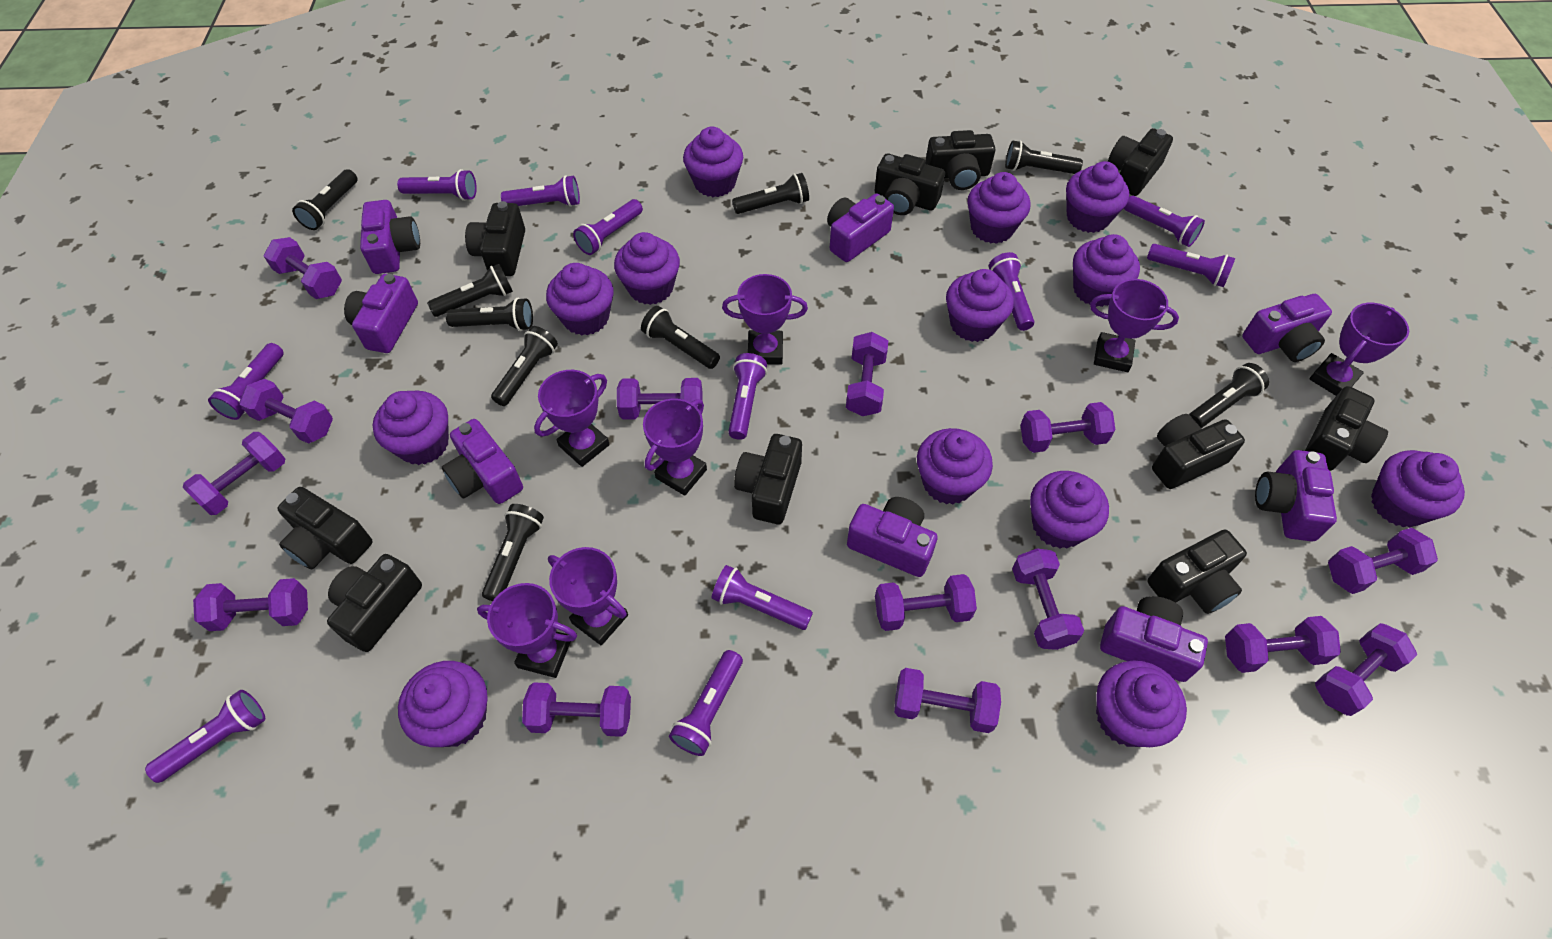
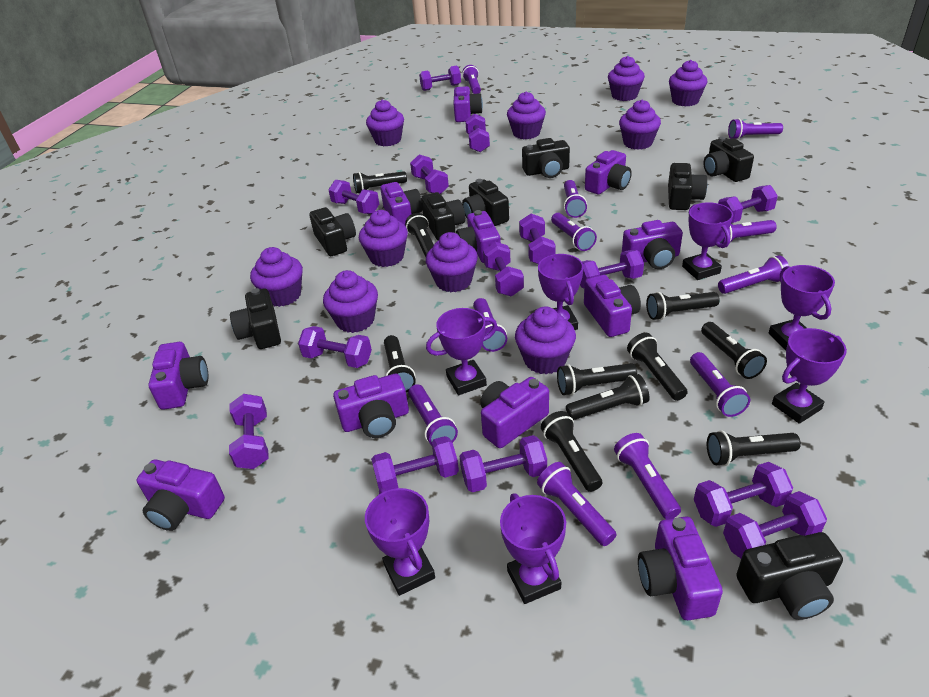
black camera: 10 -> 8
black flashlight: 9 -> 10
purple camera: 8 -> 11
purple cupcake: 13 -> 10

